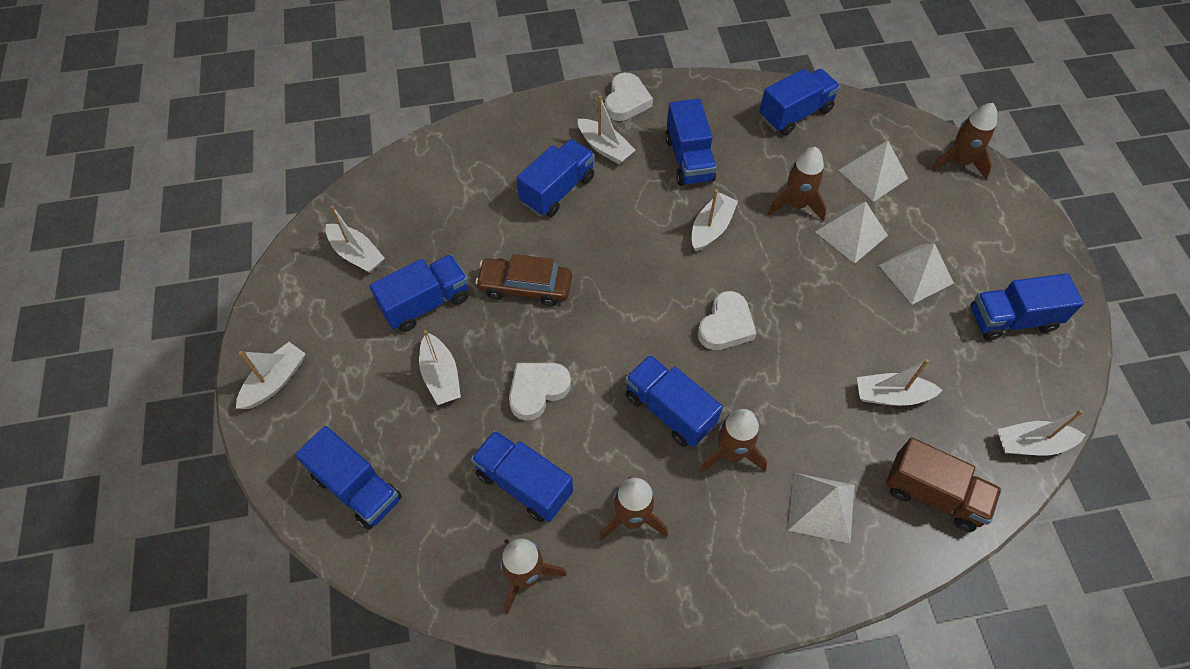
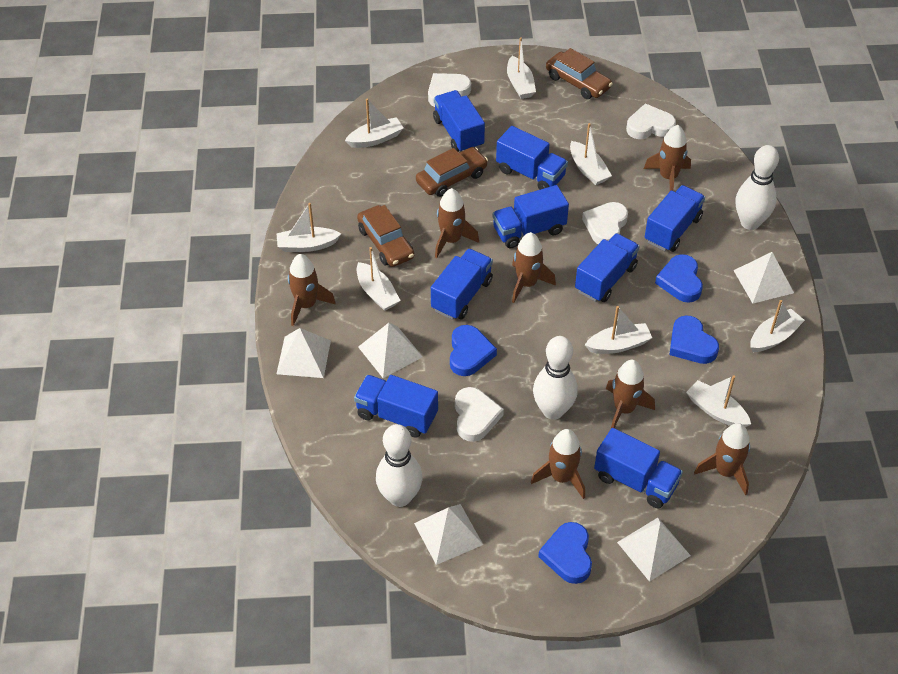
blue heart: 0 -> 4
brown car: 1 -> 3
brown rocket: 5 -> 7
brown truck: 1 -> 0
white boat: 7 -> 8
white bowling pin: 0 -> 3
white heart: 3 -> 4
white pyramid: 4 -> 5

